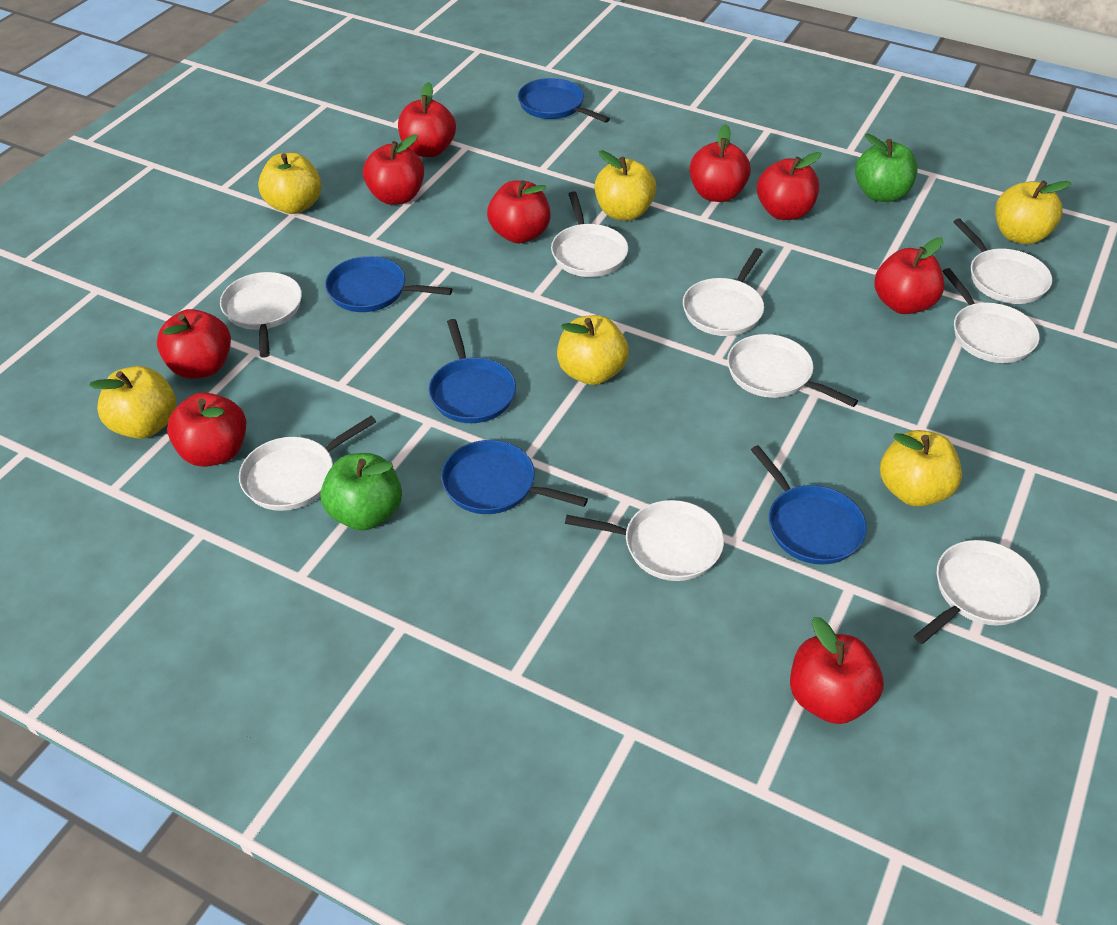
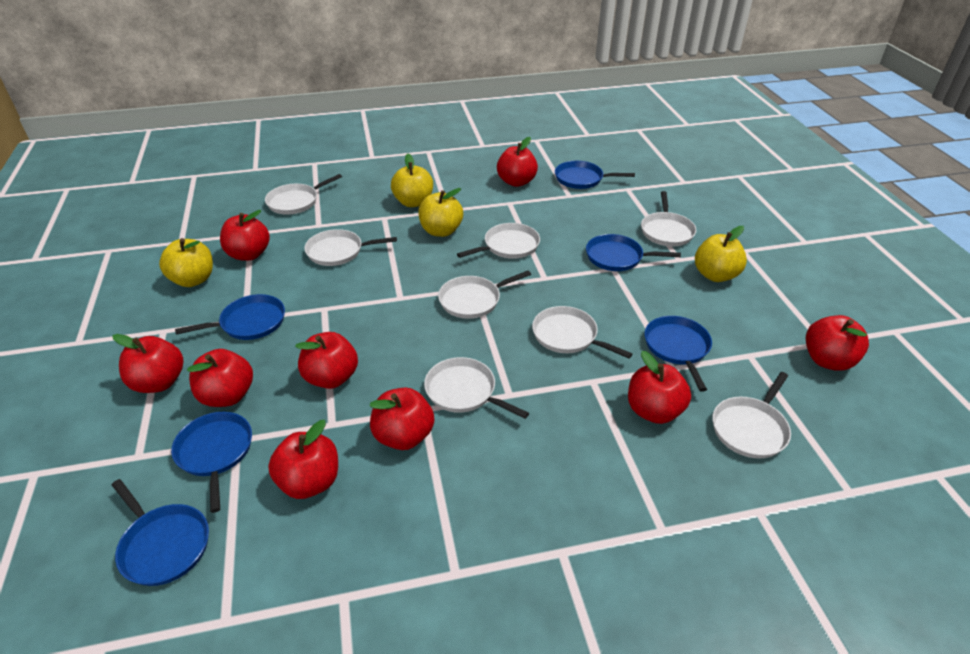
blue pan: 5 -> 6
green apple: 2 -> 0
white pan: 9 -> 8
yellow apple: 6 -> 4

